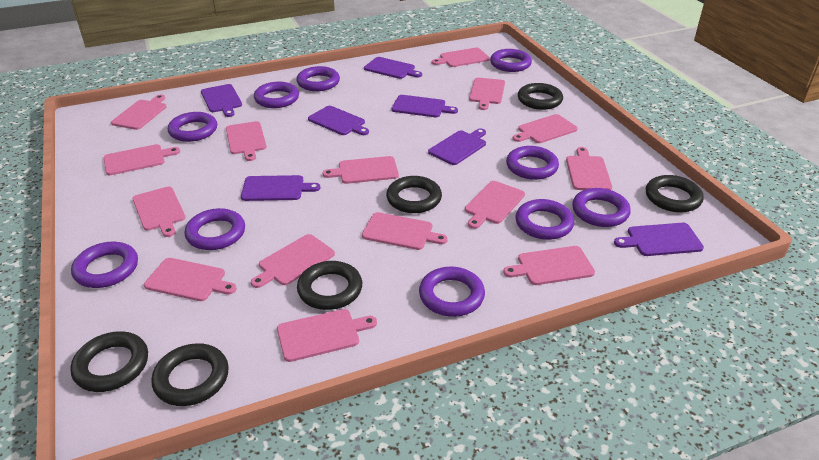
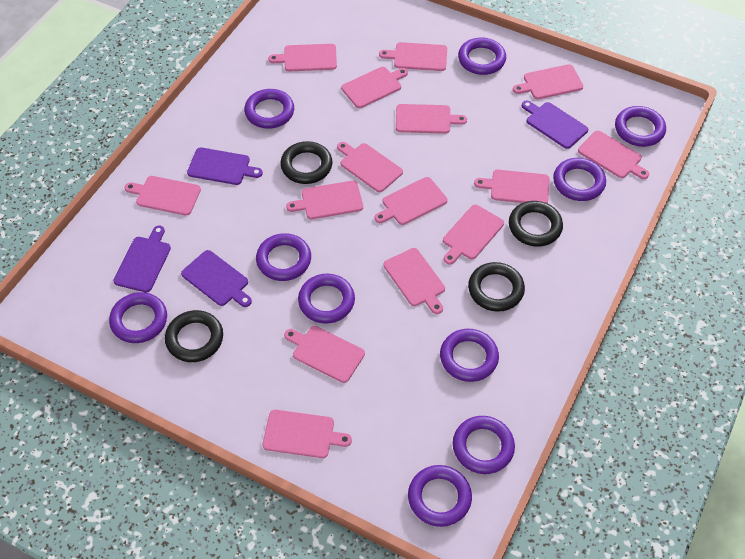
black ring: 6 -> 4
purple cutting board: 7 -> 4

